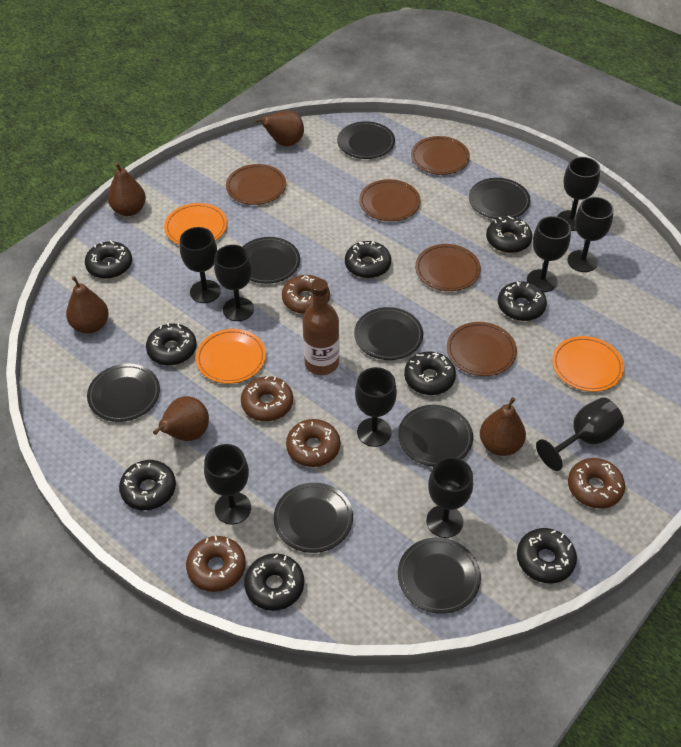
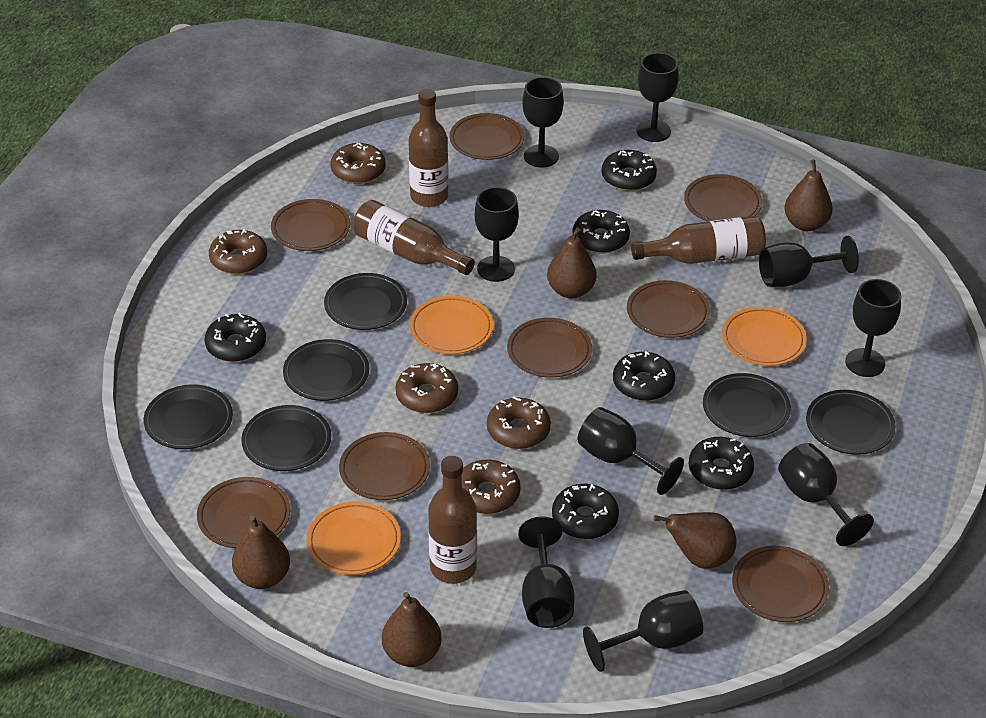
black donut: 9 -> 6
black plate: 8 -> 6
brown bottle: 1 -> 4
brown plate: 5 -> 8

